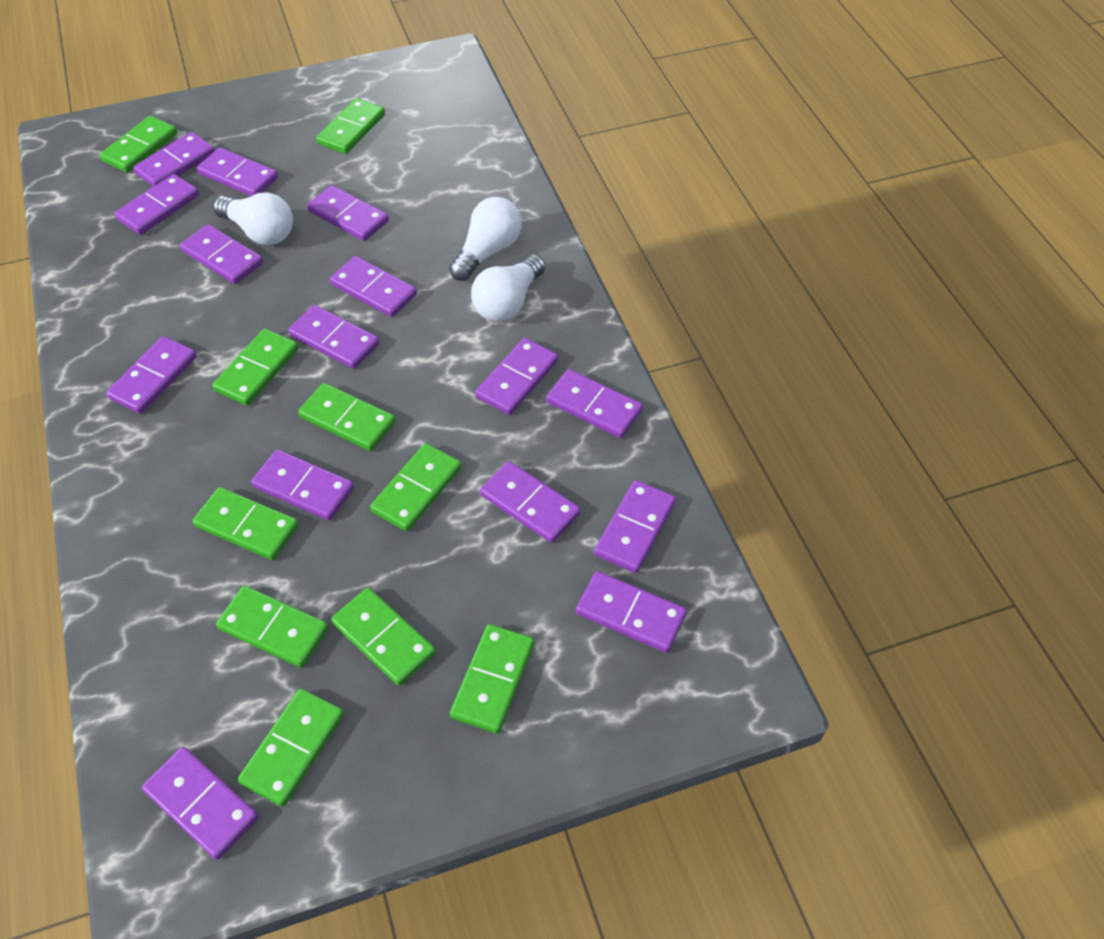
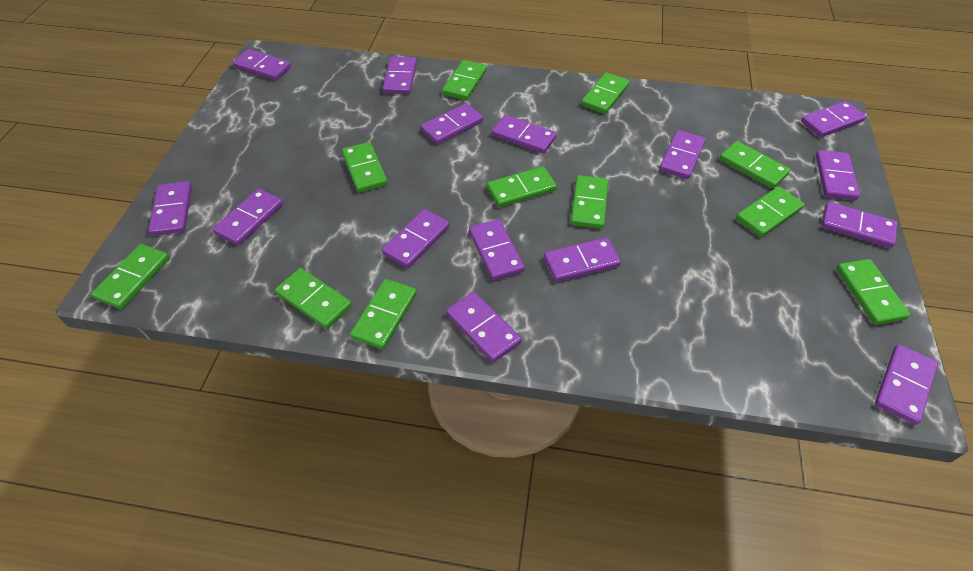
green domino: 10 -> 11
white light bulb: 3 -> 0

